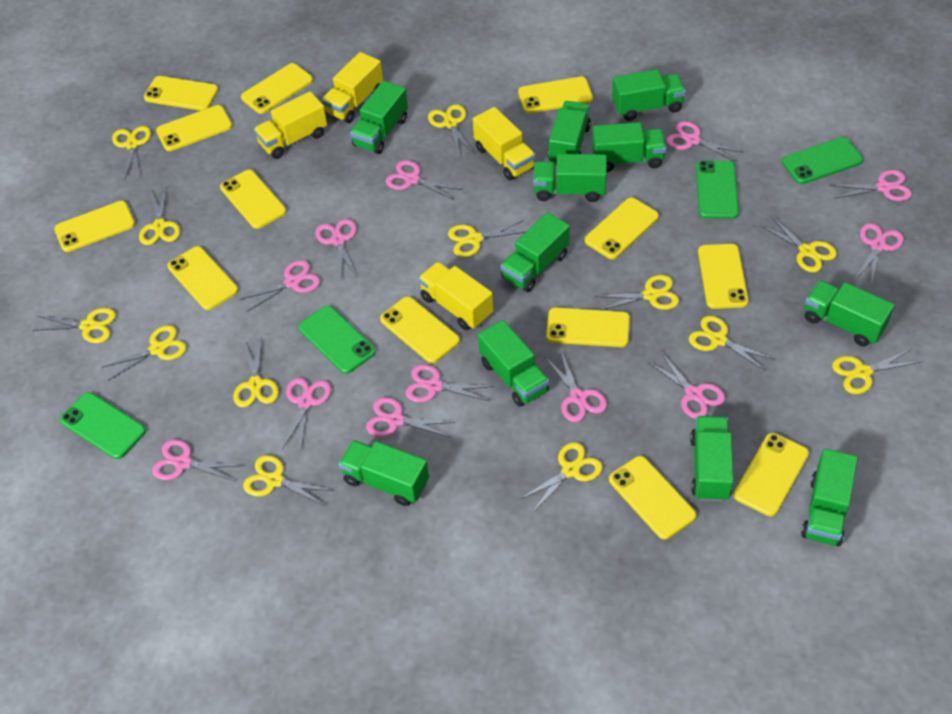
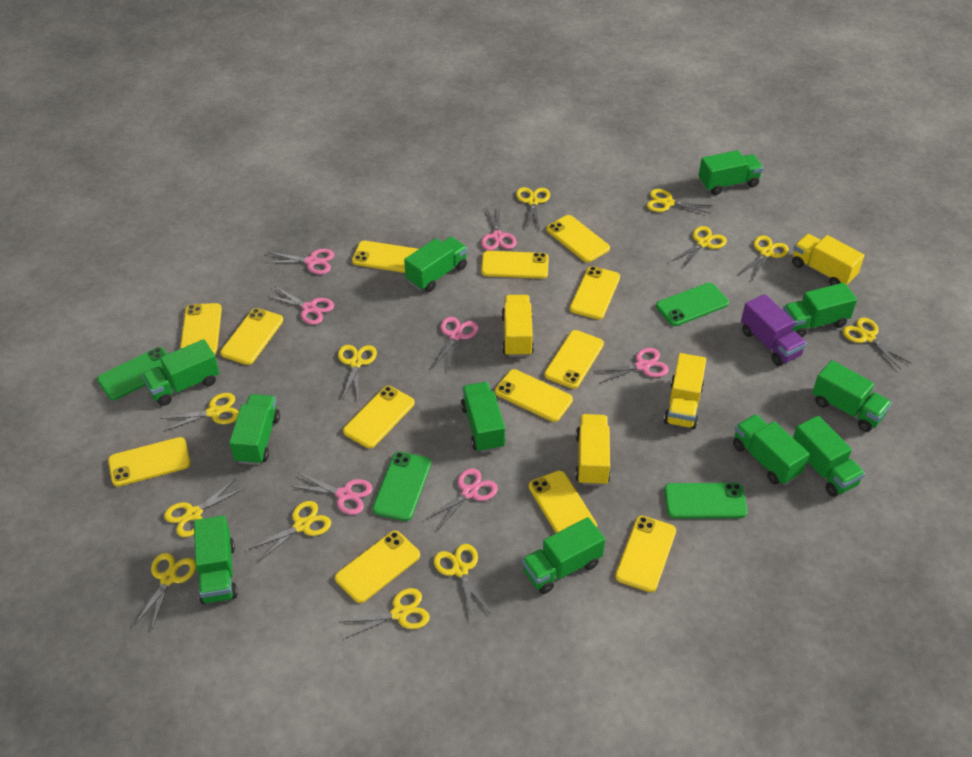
pink scissors: 12 -> 7
purple truck: 0 -> 1
yellow scissors: 13 -> 12

